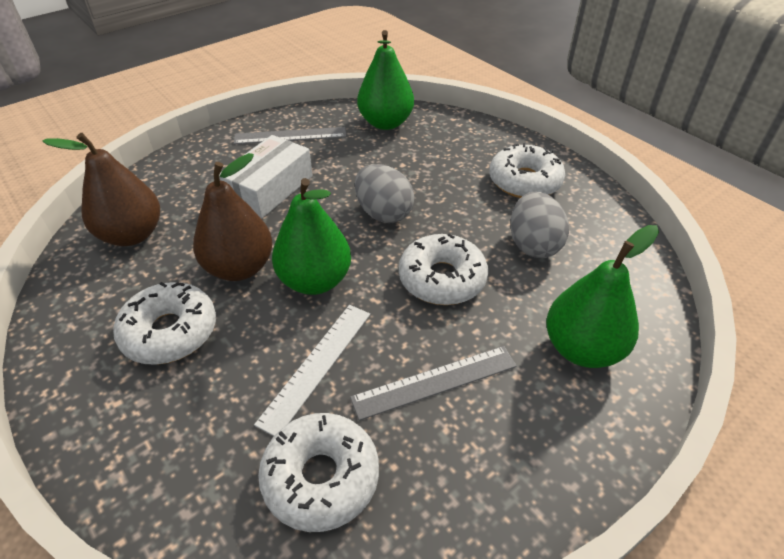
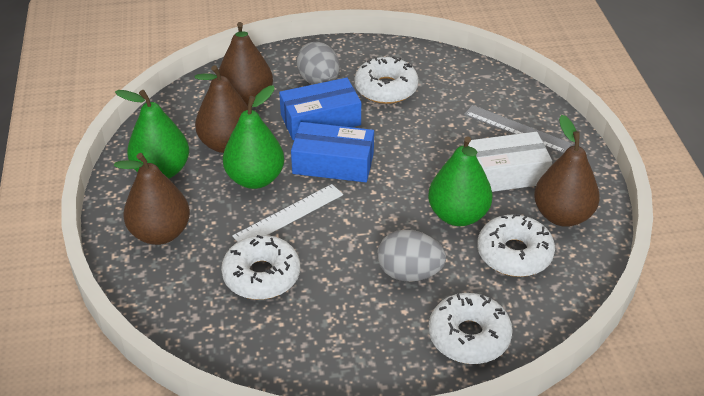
blue box: 0 -> 2
brown pear: 2 -> 4
grey ruler: 2 -> 1

